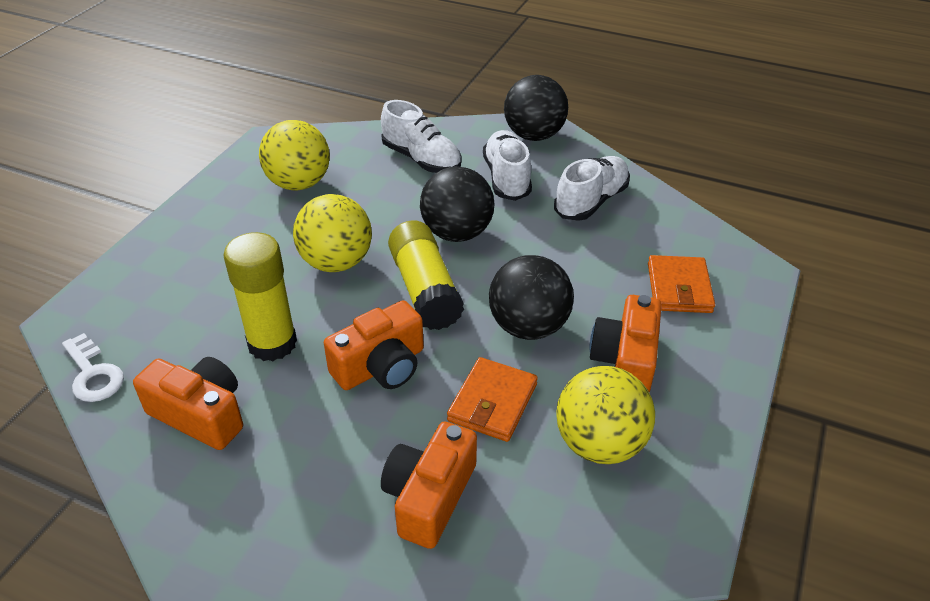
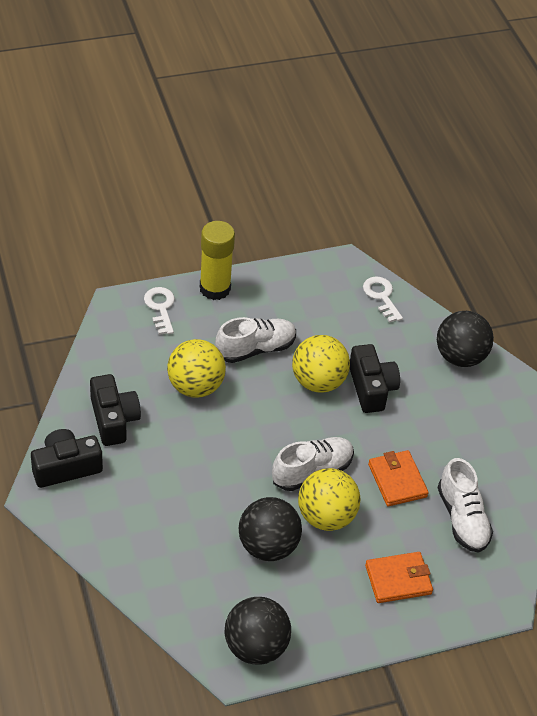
black camera: 0 -> 3
orange camera: 4 -> 0
white key: 1 -> 2
yellow glue stick: 2 -> 1

